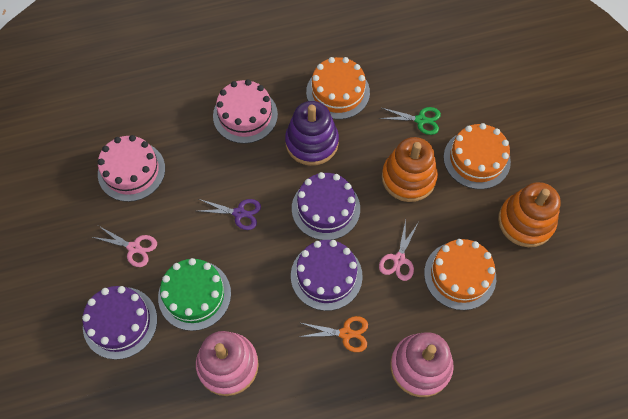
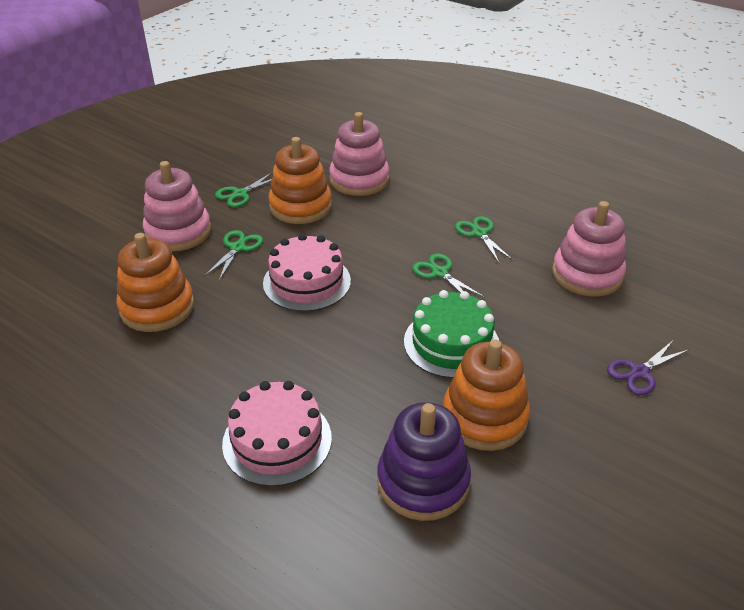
green scissors: 1 -> 4
orange cake: 3 -> 0
orange scissors: 1 -> 0
orange stacking toy: 2 -> 3
pink scissors: 2 -> 0
pink stacking toy: 2 -> 3
purple cake: 3 -> 0

